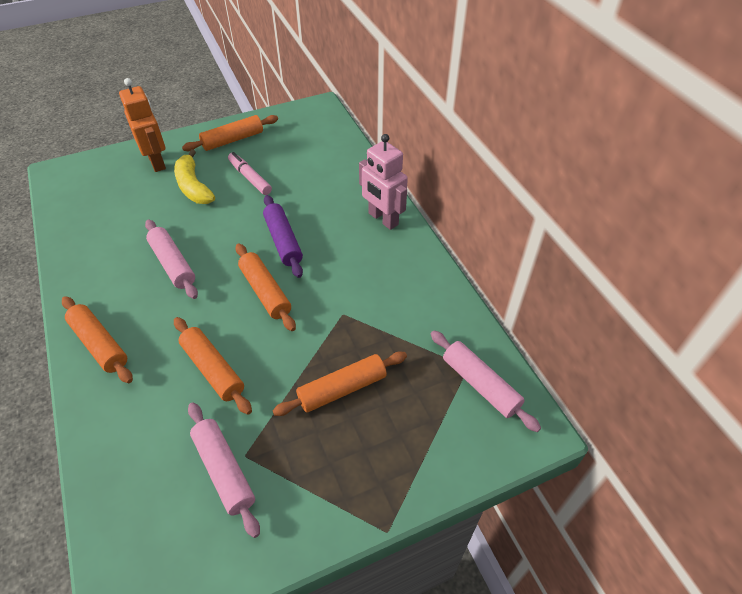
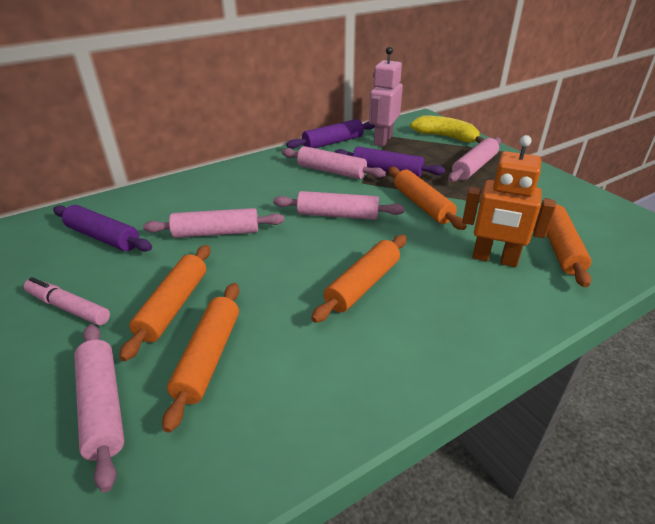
pink rolling pin: 3 -> 5
purple rolling pin: 1 -> 3

